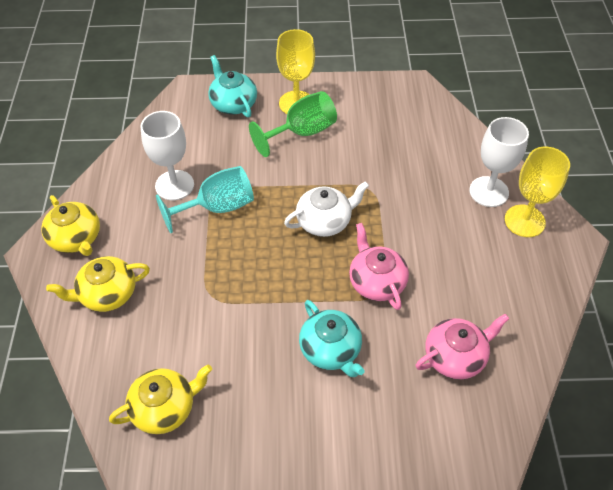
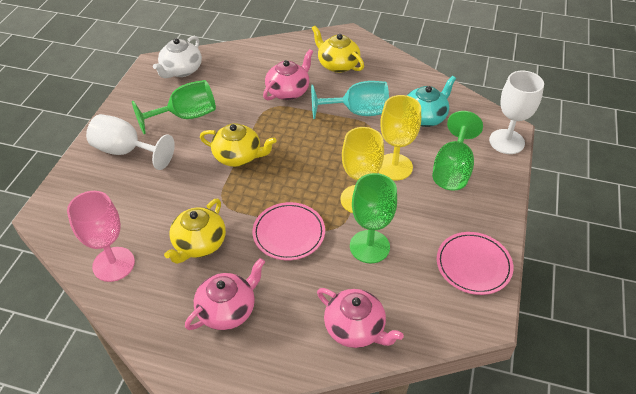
green goblet: 1 -> 3
pink goblet: 0 -> 1
pink plate: 0 -> 2
pink teapot: 2 -> 3
turquoise teapot: 2 -> 1

